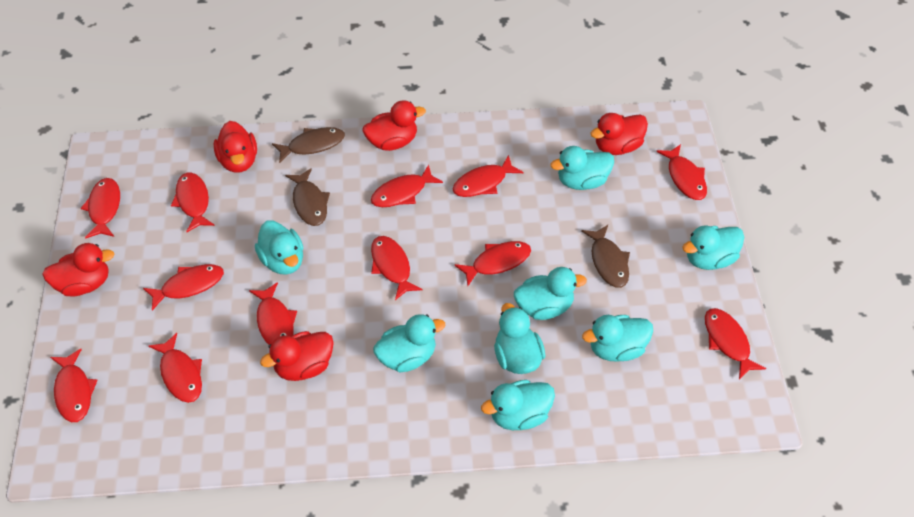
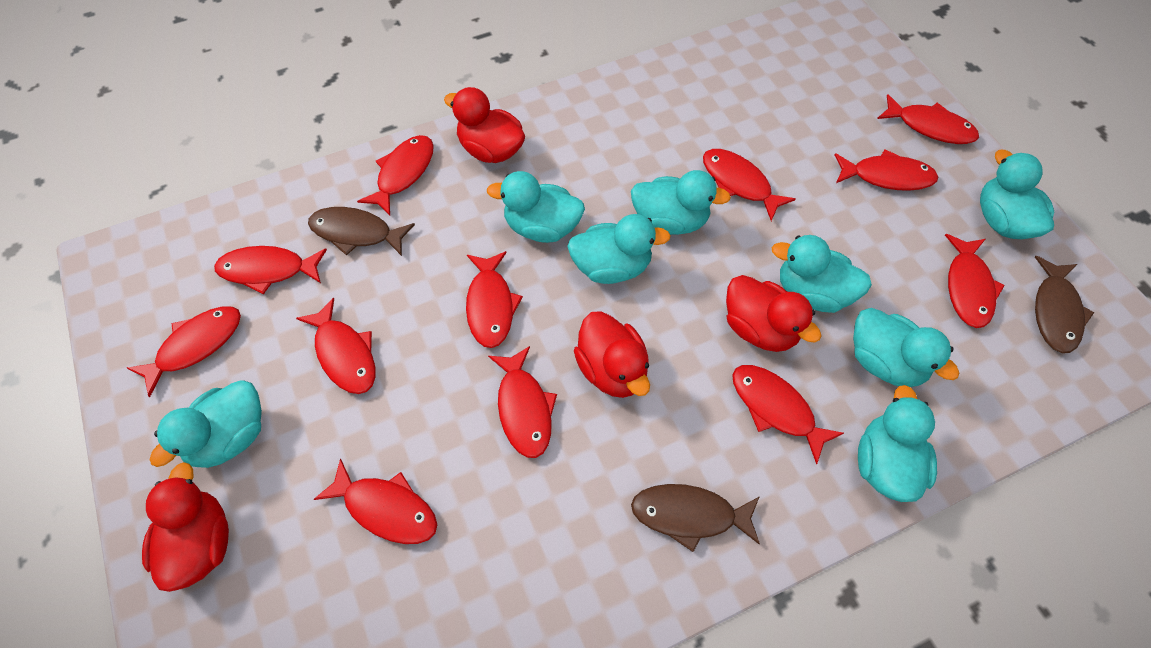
red duck: 5 -> 4

